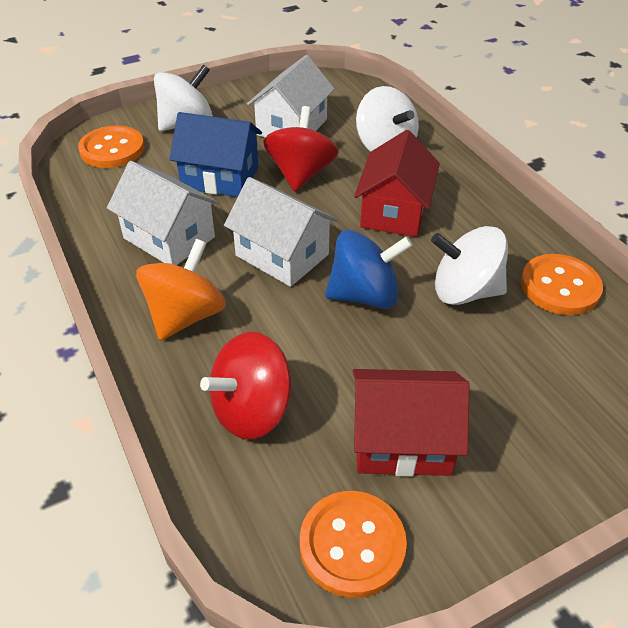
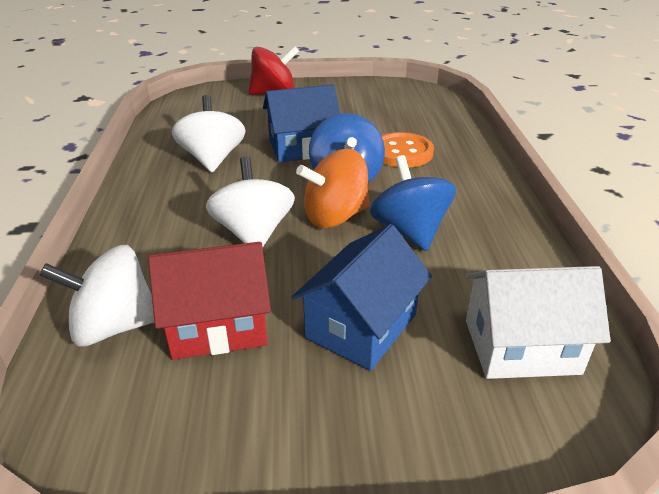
blue house: 1 -> 2
blue spinning top: 1 -> 2
orange button: 3 -> 1
red house: 2 -> 1
red spinning top: 2 -> 1
white house: 3 -> 1

